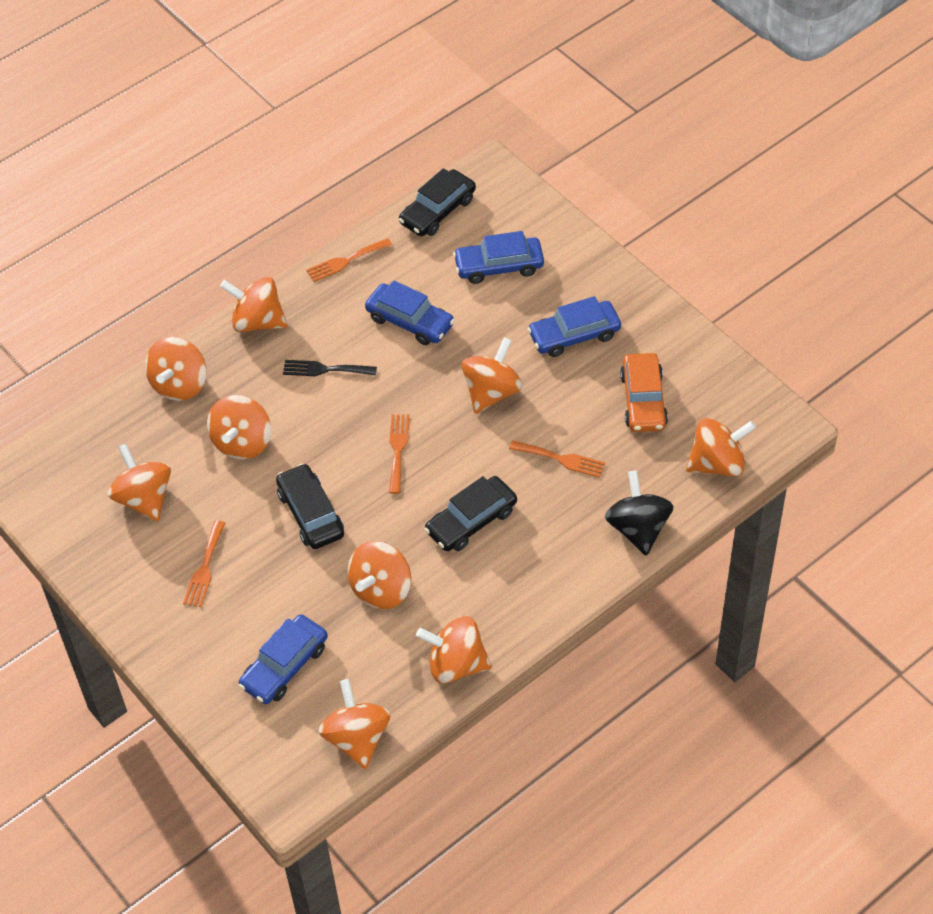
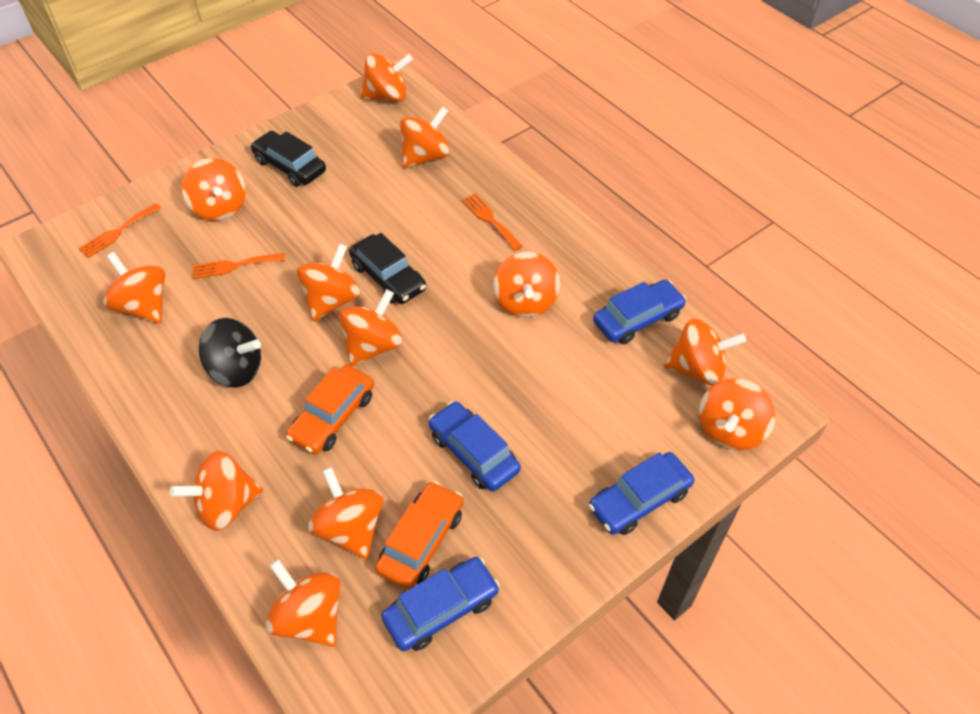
black car: 3 -> 2
black fork: 1 -> 0
orange car: 1 -> 2
orange fork: 4 -> 3
orange spinning top: 9 -> 12

